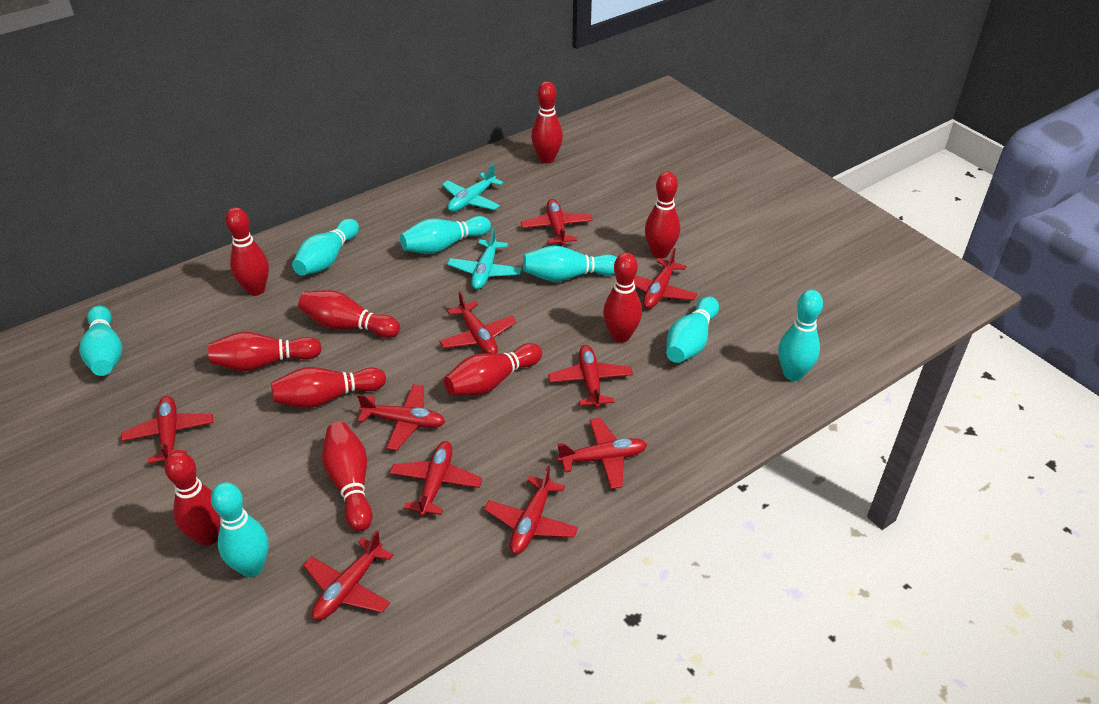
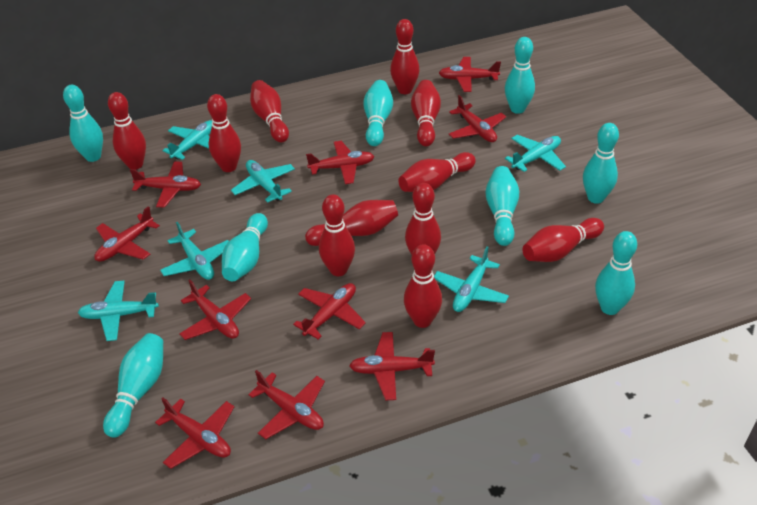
red bowling pin: 10 -> 11
turquoise bowling pin: 7 -> 8
turquoise plane: 2 -> 6

